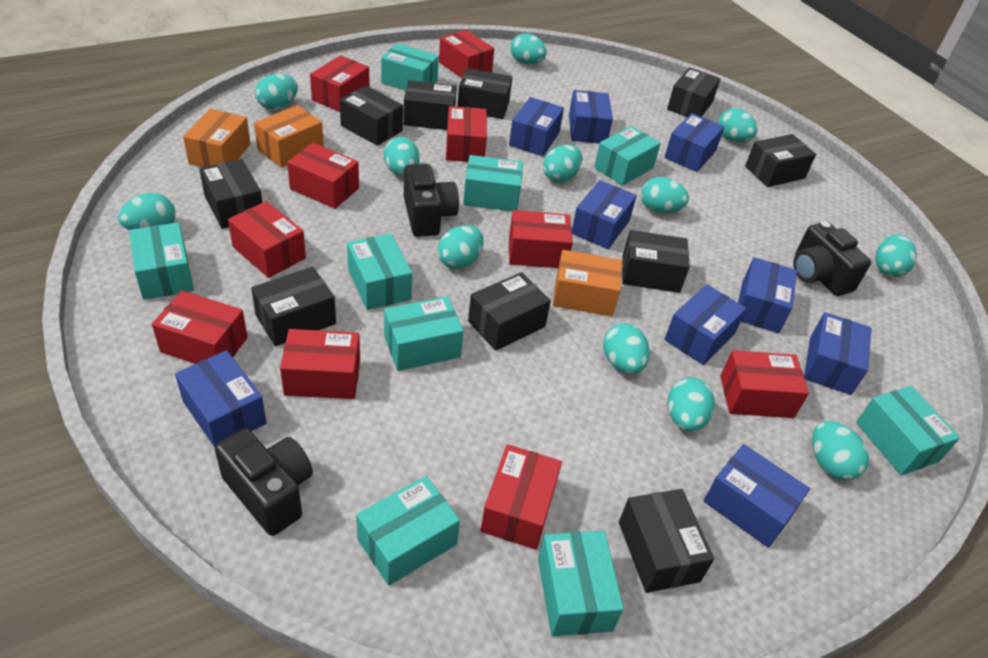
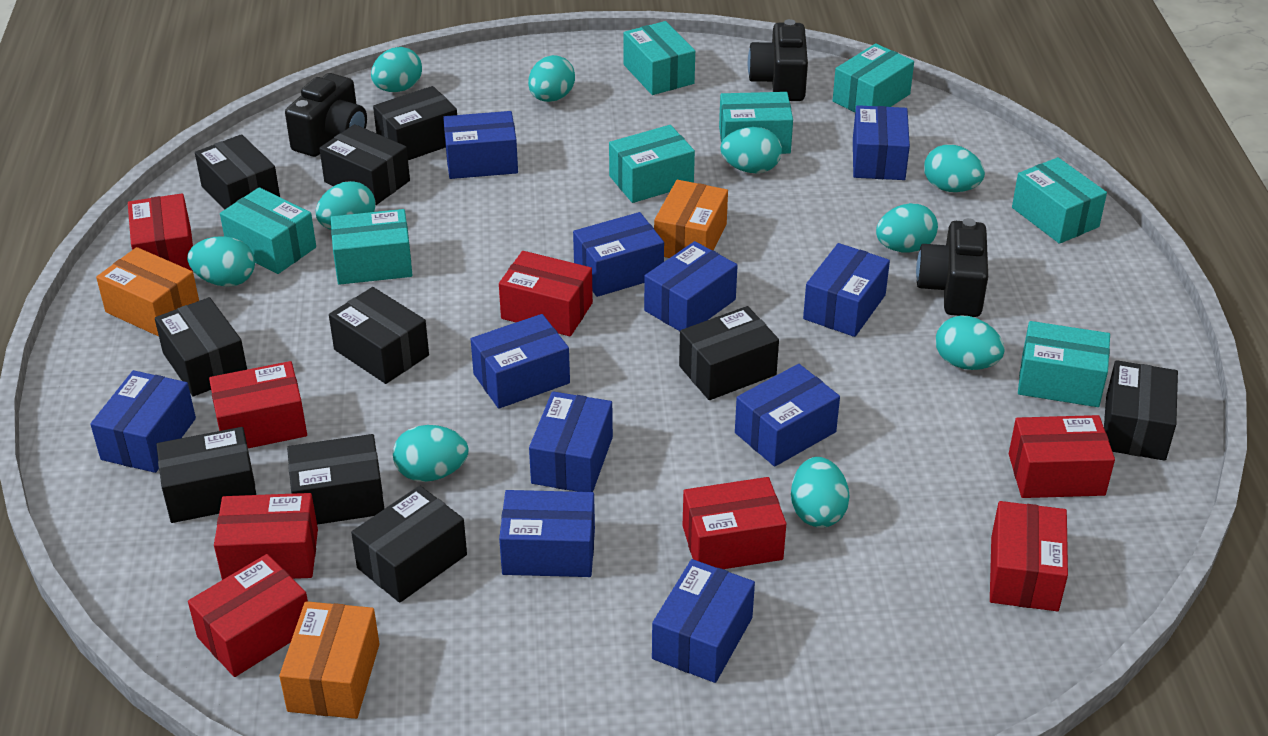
blue box: 9 -> 11
red box: 10 -> 8
turquoise box: 9 -> 8
turquoise egg: 12 -> 10

